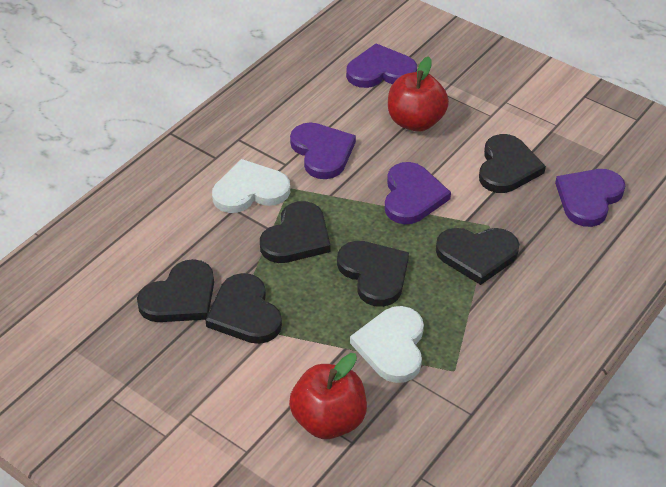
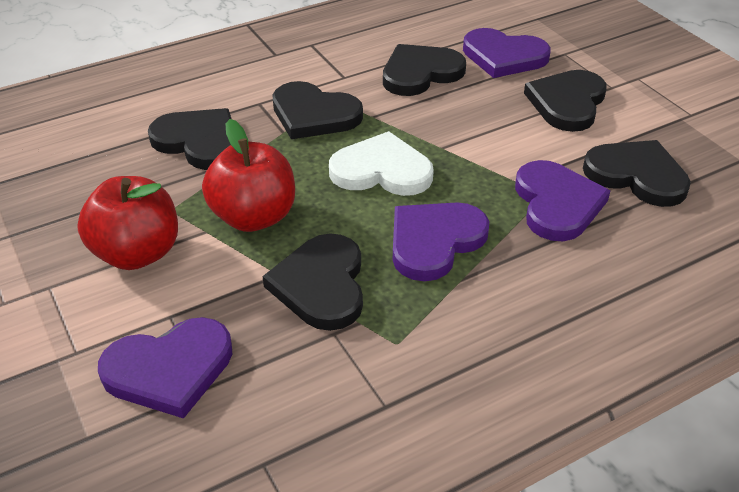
white heart: 2 -> 1

